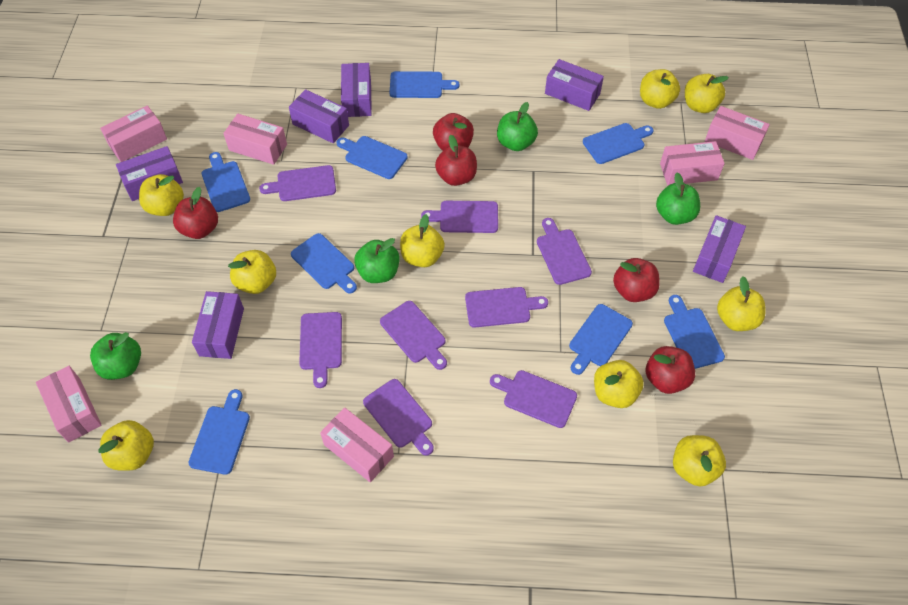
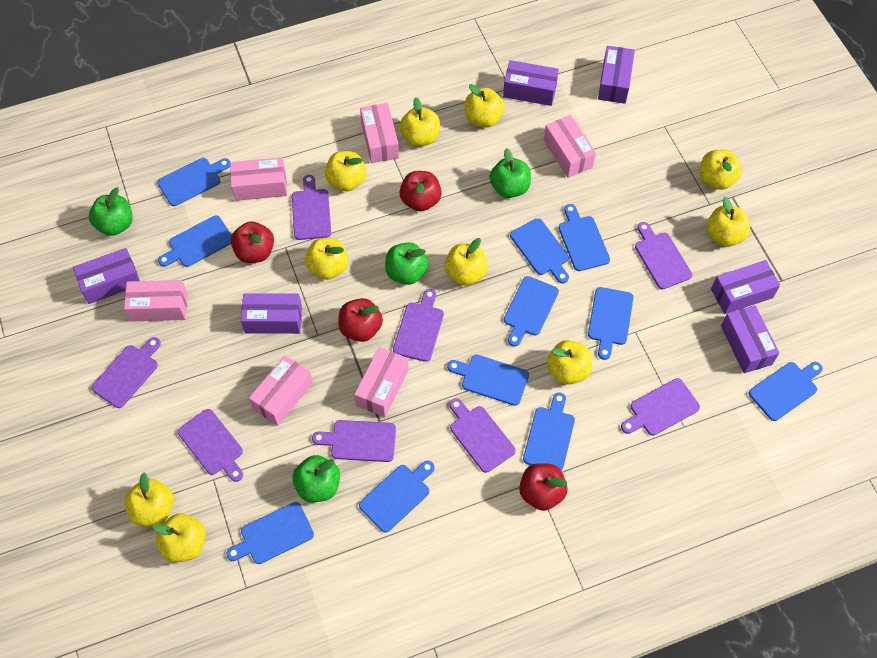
blue cutting board: 8 -> 11
red apple: 5 -> 4
yellow apple: 9 -> 10

